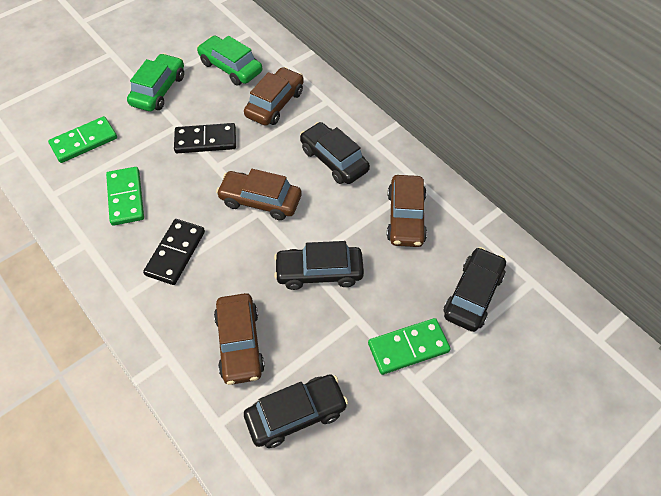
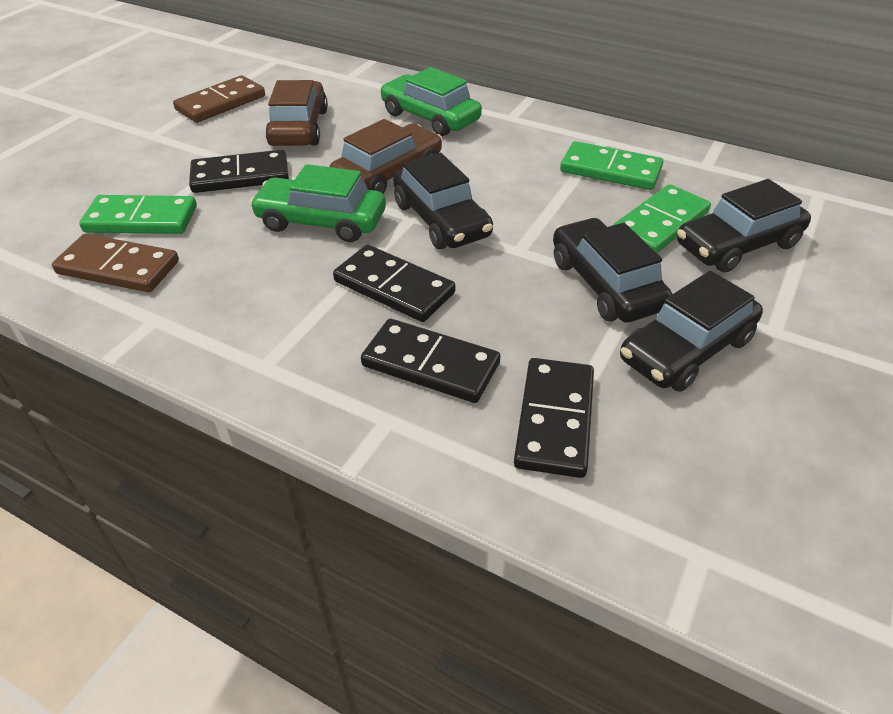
black domino: 2 -> 4
brown car: 4 -> 2
brown domino: 0 -> 2

